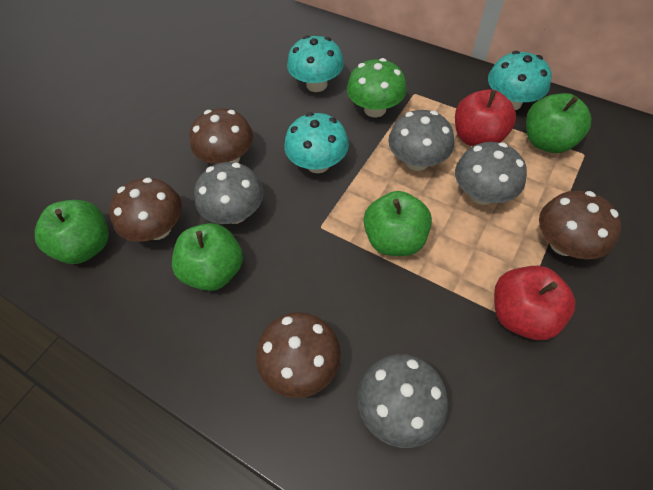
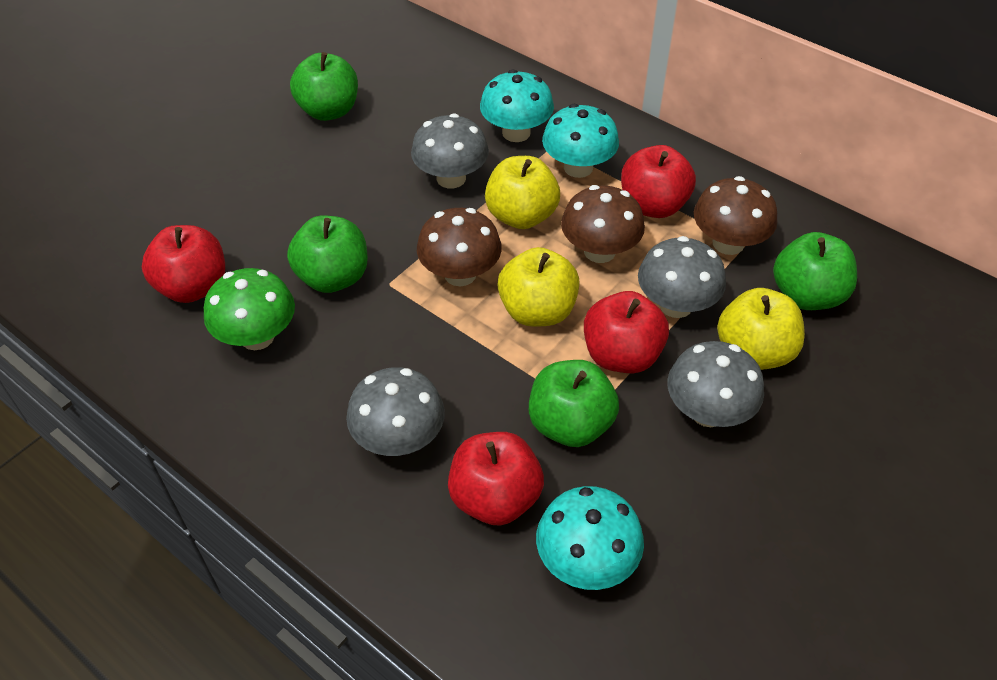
brown mushroom: 4 -> 3
red apple: 2 -> 4
yellow apple: 0 -> 3

